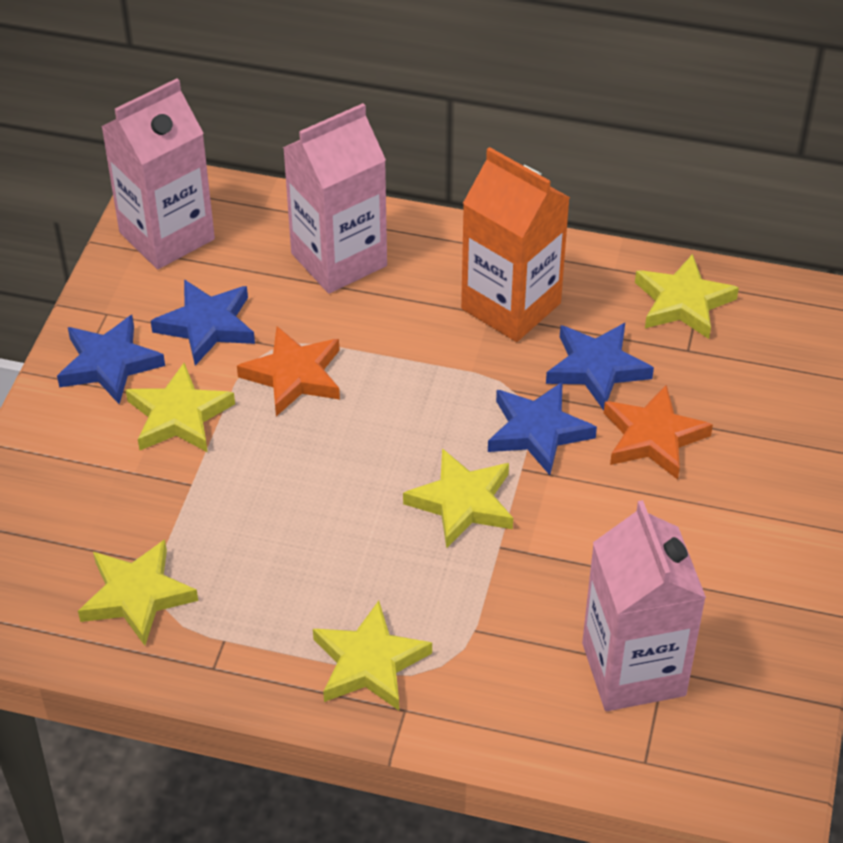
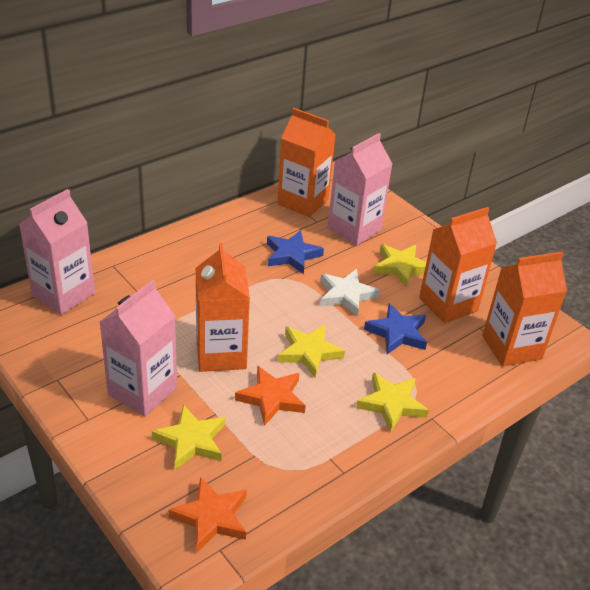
blue star: 4 -> 2
orange carton: 1 -> 4
white star: 0 -> 1
yellow star: 5 -> 4

